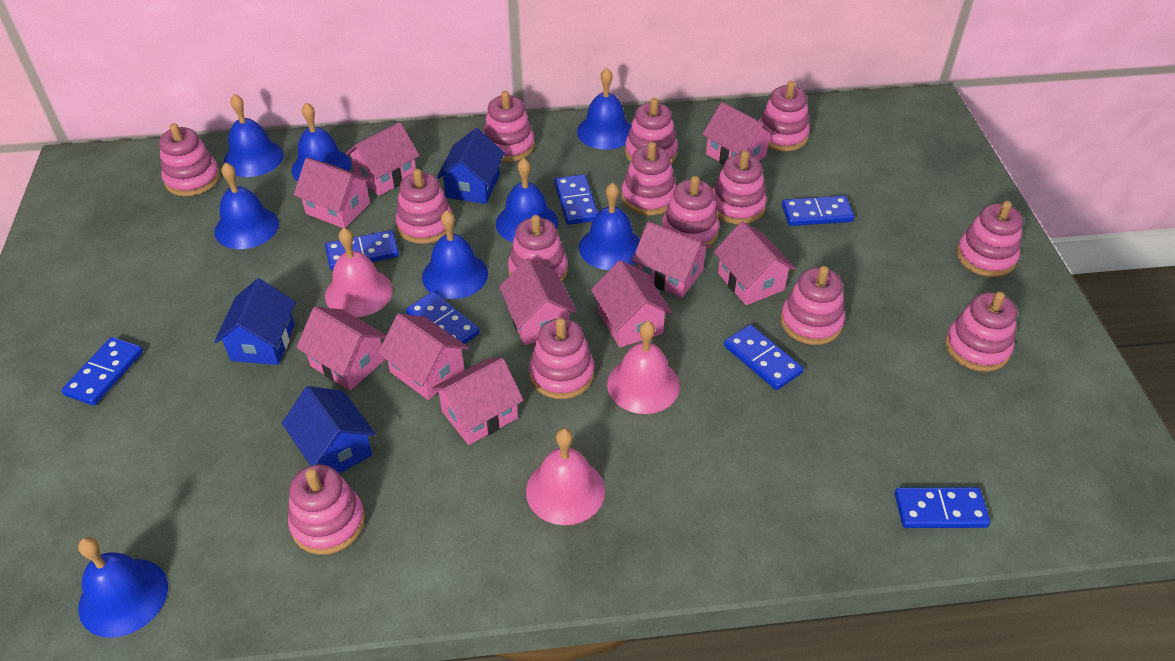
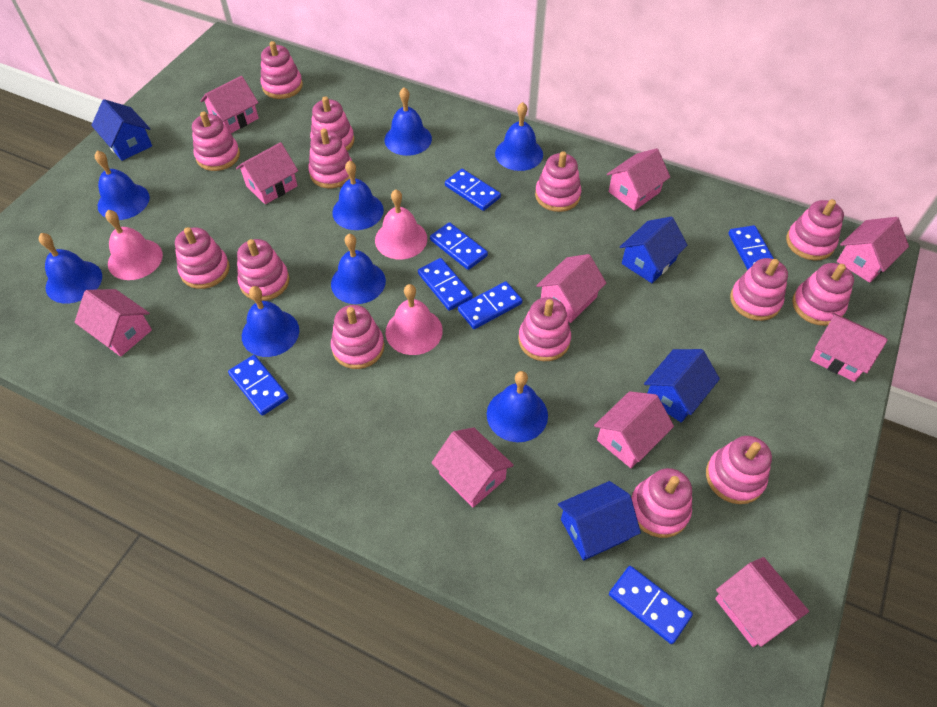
blue house: 3 -> 4

